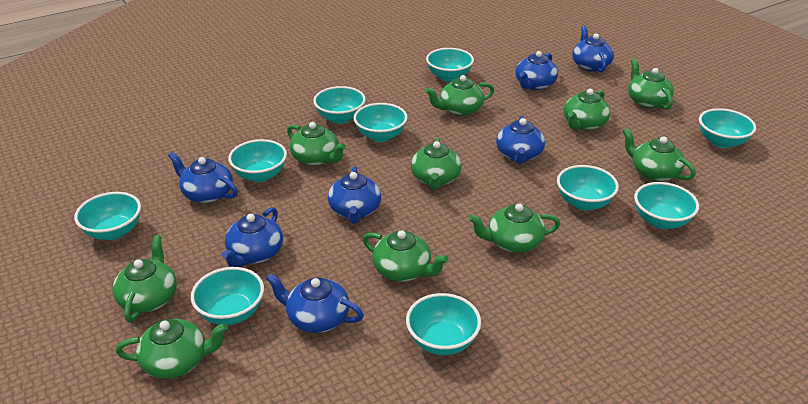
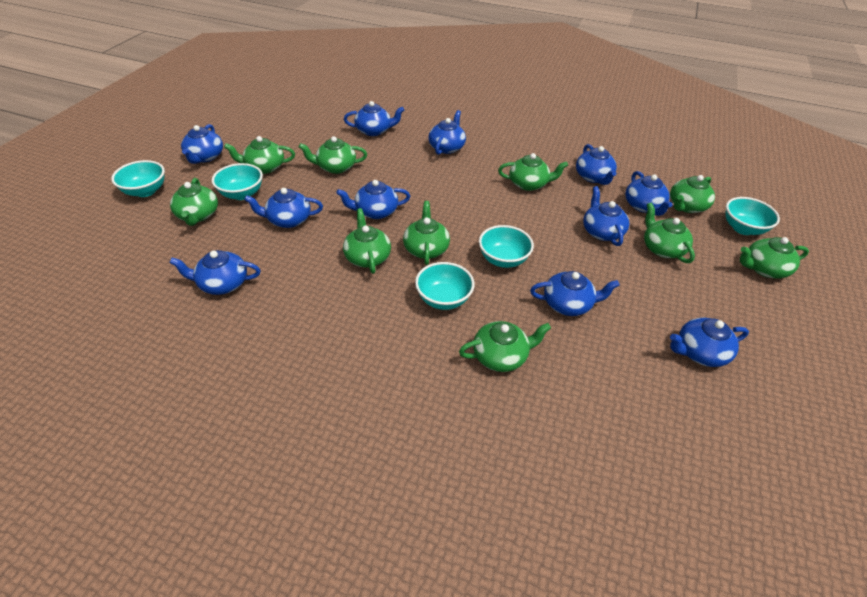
blue teapot: 7 -> 11
turquoise bowl: 10 -> 5

